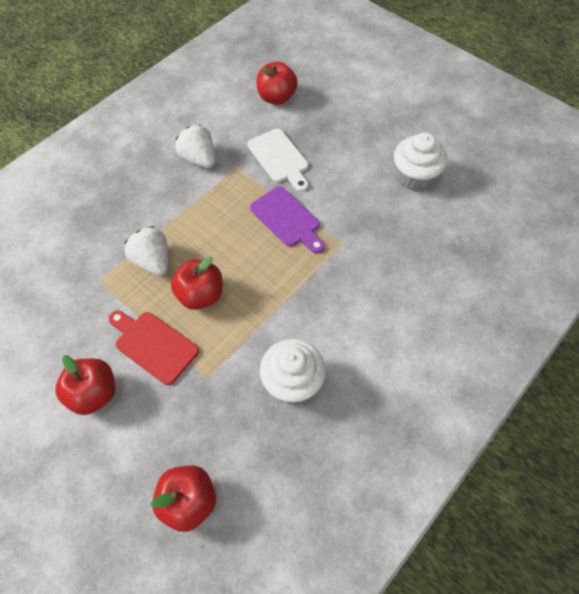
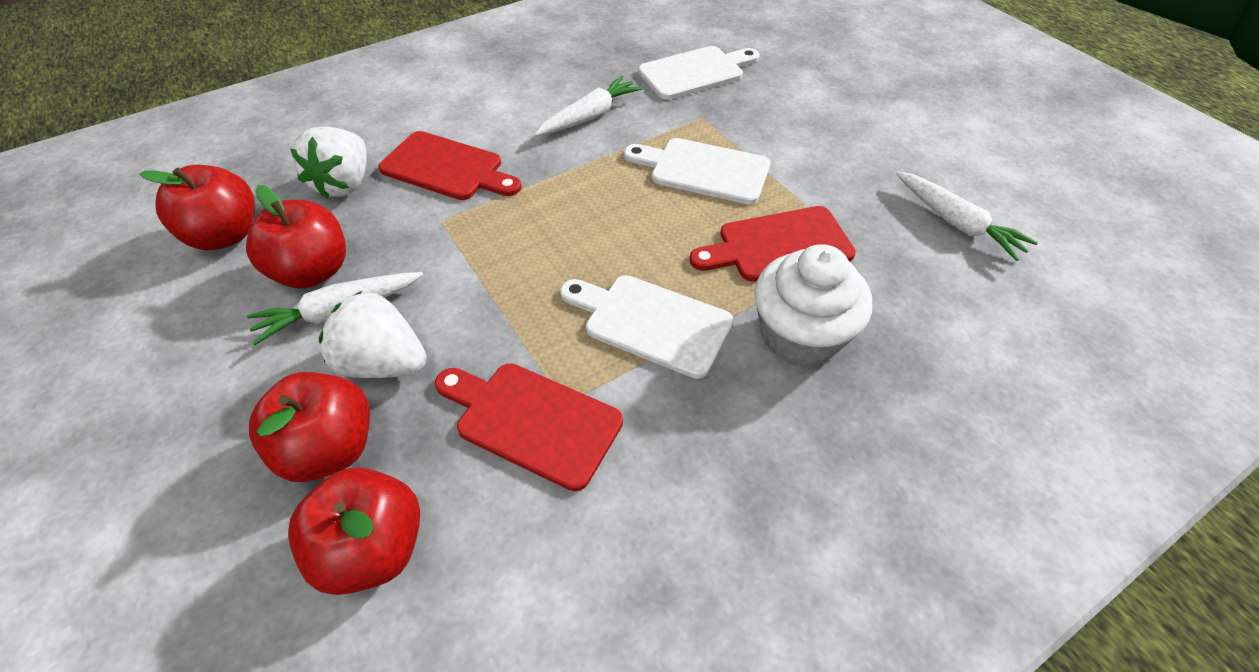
purple cutting board: 1 -> 0
red cutting board: 1 -> 3
white carrot: 0 -> 3
white cupcake: 2 -> 1
white cutting board: 1 -> 3

